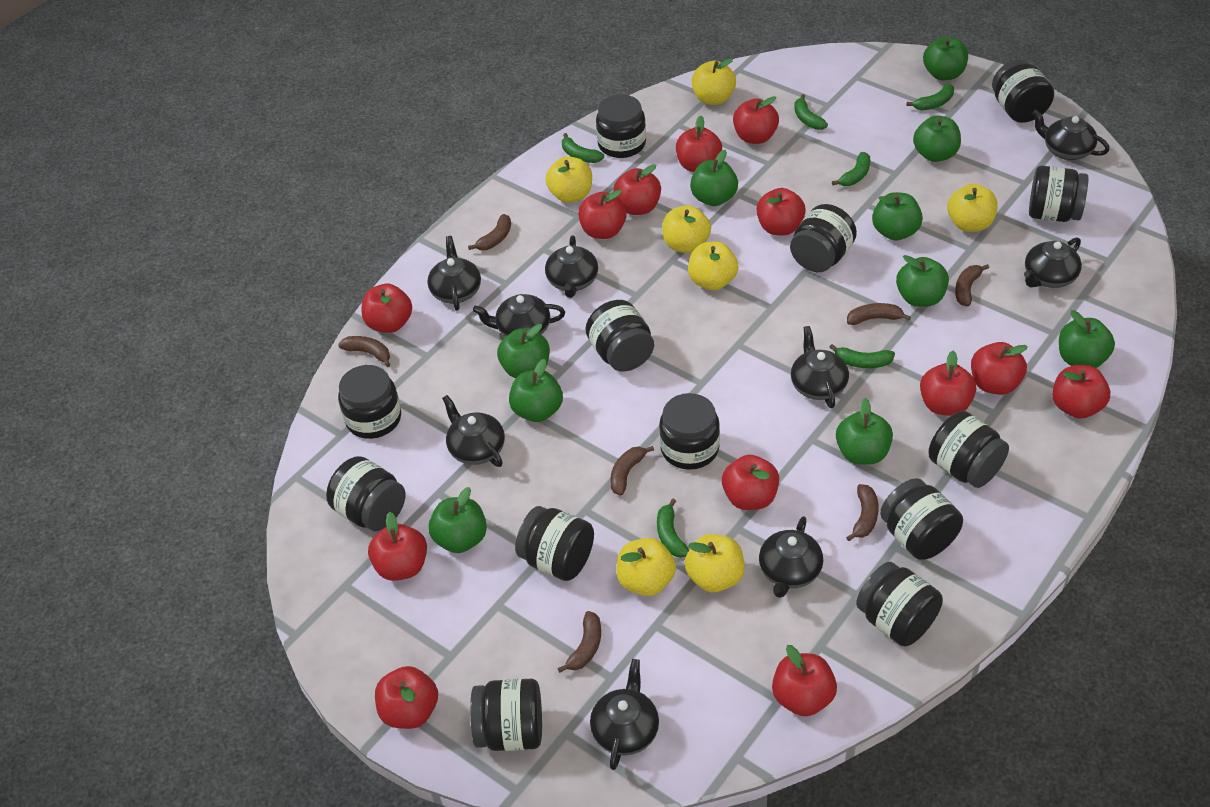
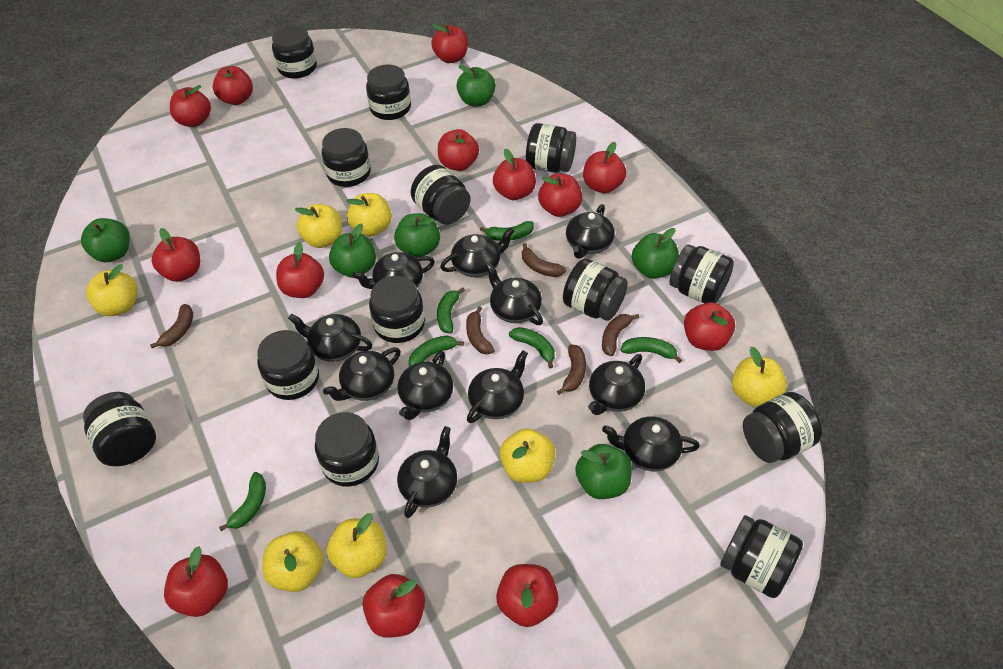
black teapot: 9 -> 11
brown banana: 7 -> 5
green apple: 10 -> 6

